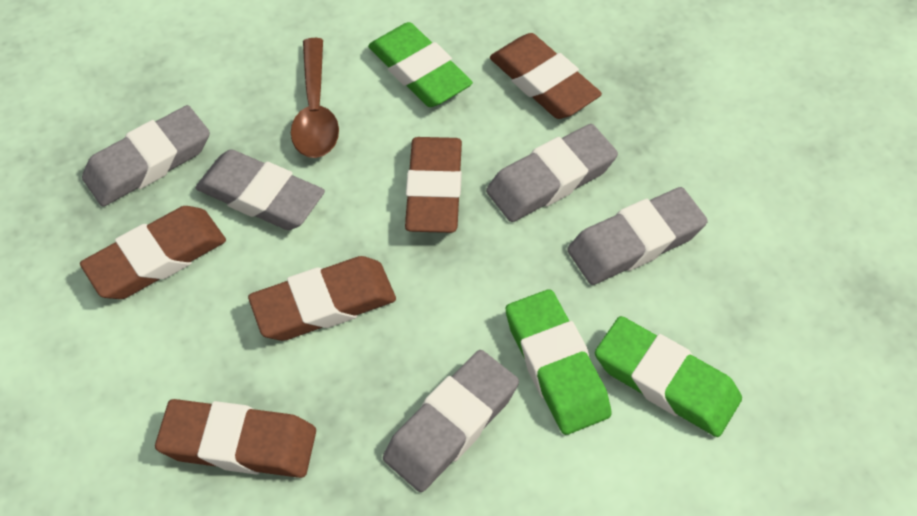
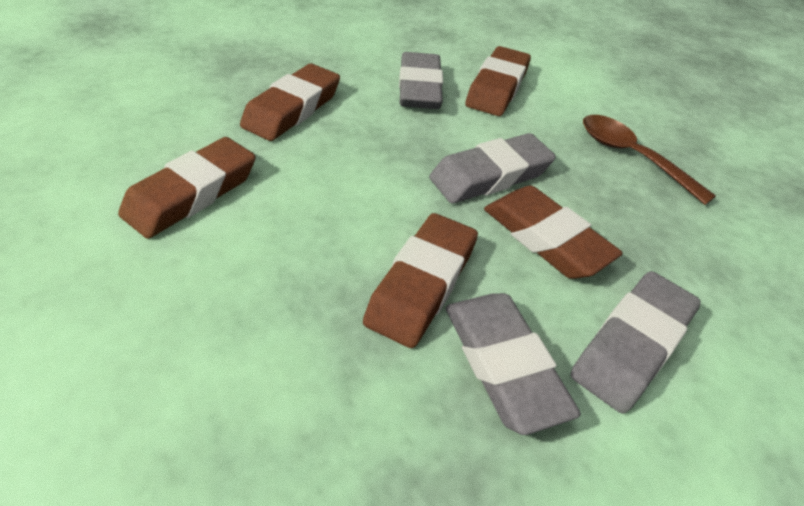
green eraser: 3 -> 0
grey eraser: 5 -> 4

